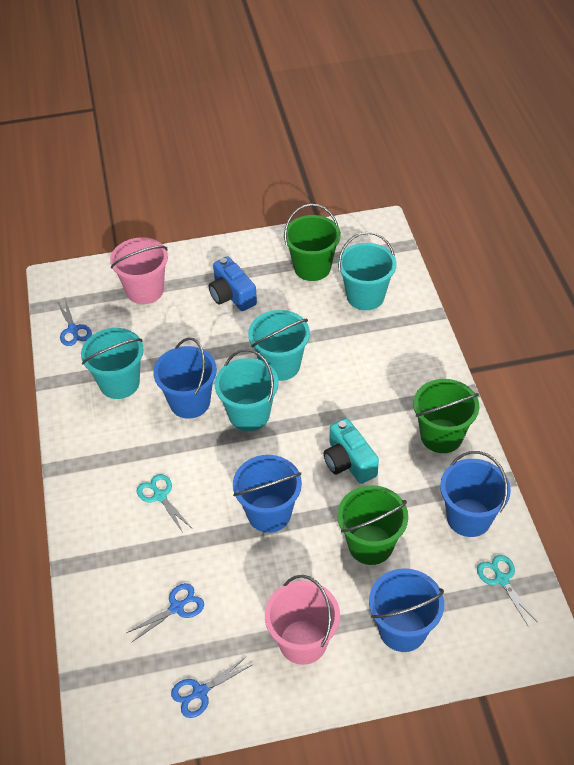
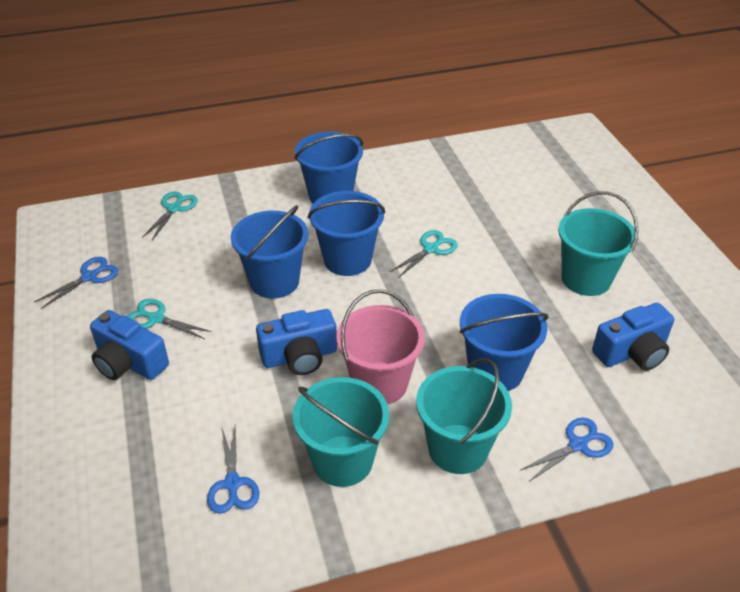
blue camera: 1 -> 3
green bucket: 3 -> 0
pink bucket: 2 -> 1
turquoise bucket: 4 -> 3
turquoise camera: 1 -> 0
turquoise scissors: 2 -> 3

